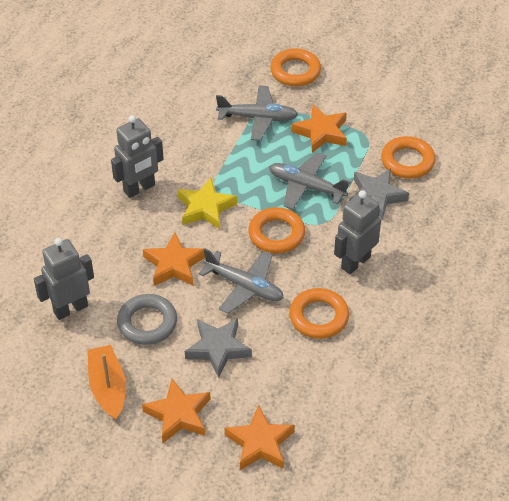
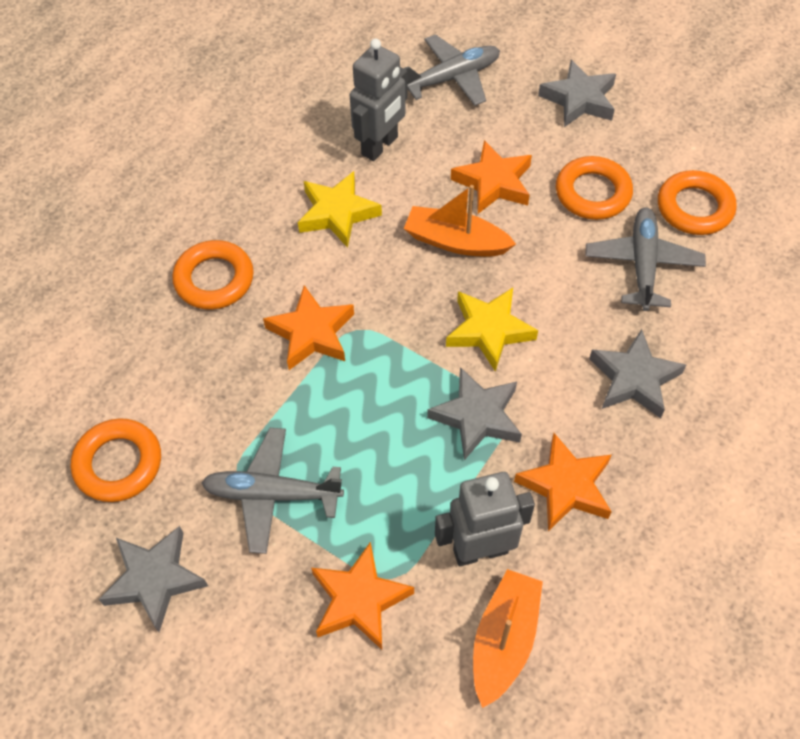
grey ring: 1 -> 0
grey robot: 3 -> 2
grey star: 2 -> 4
orange boat: 1 -> 2
yellow star: 1 -> 2

